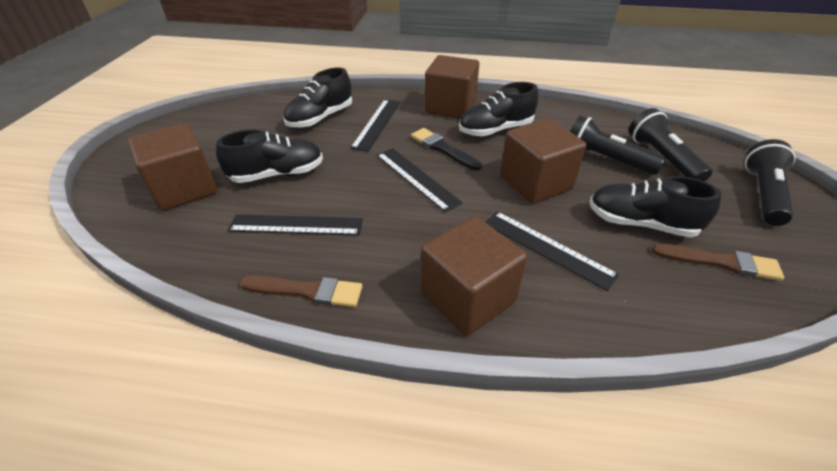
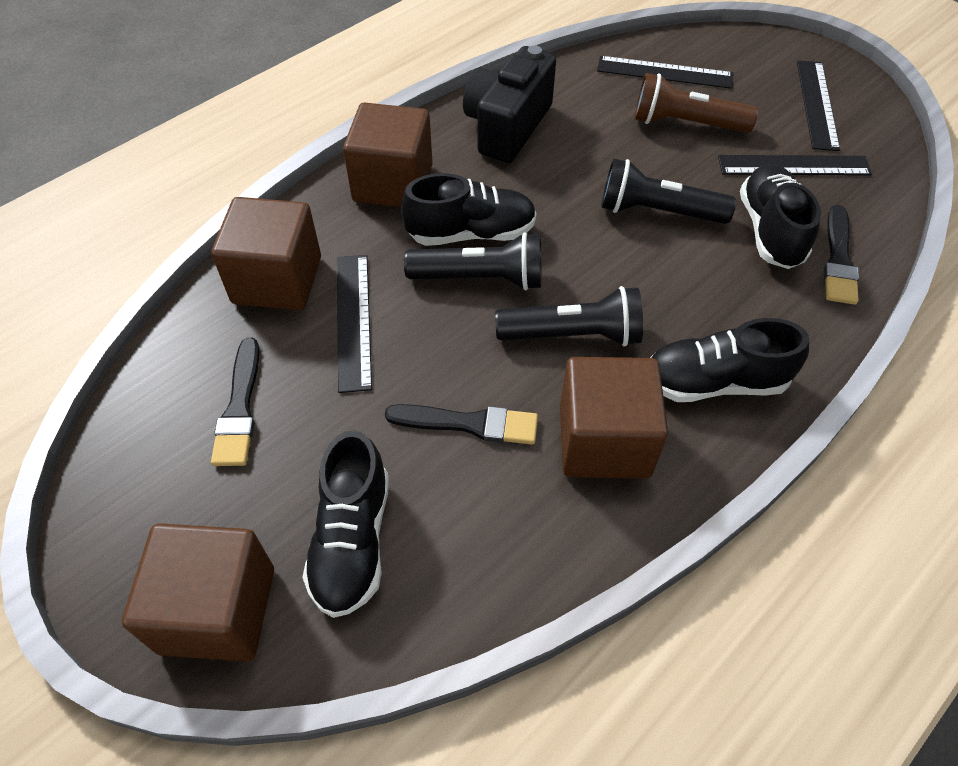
black brush: 1 -> 3
black camera: 0 -> 1
brown brush: 2 -> 0
brown flashlight: 0 -> 1

